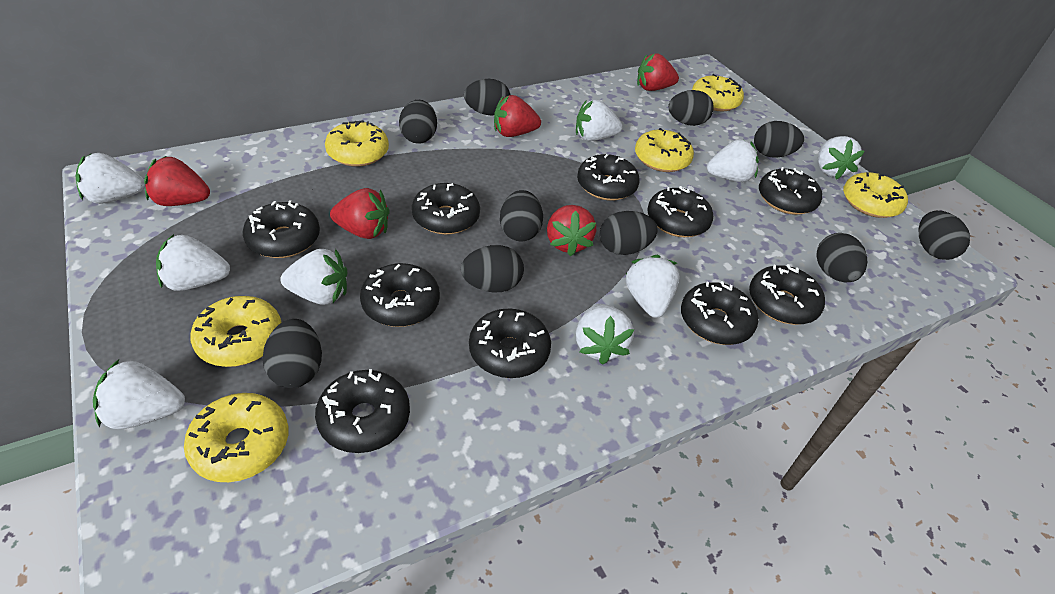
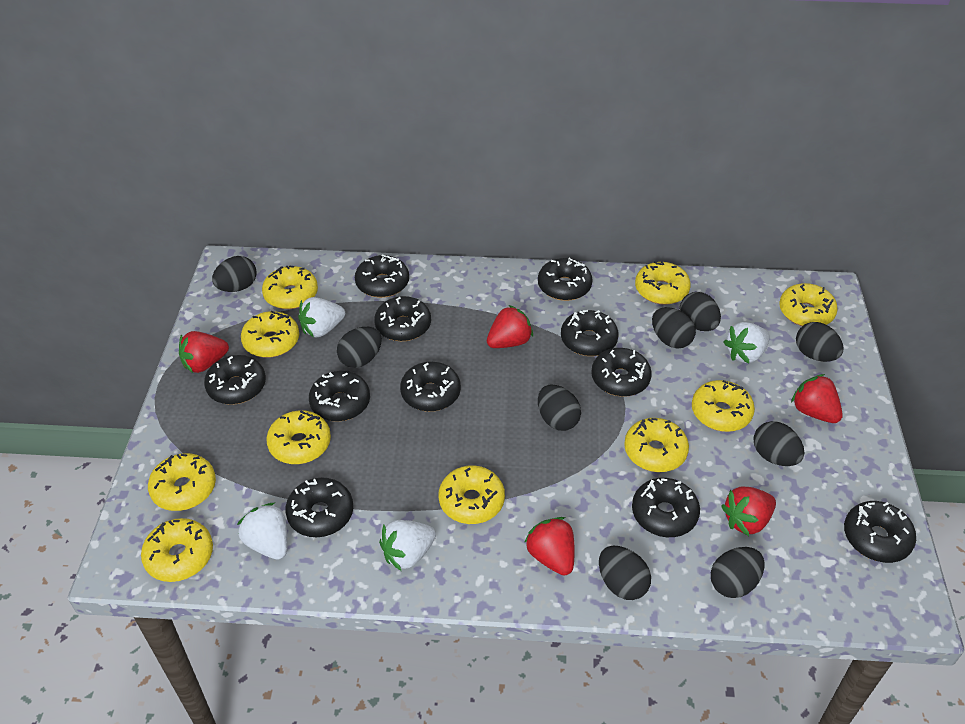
black donut: 10 -> 11
black egg: 10 -> 9
white strawberry: 9 -> 4
yellow donut: 6 -> 10

